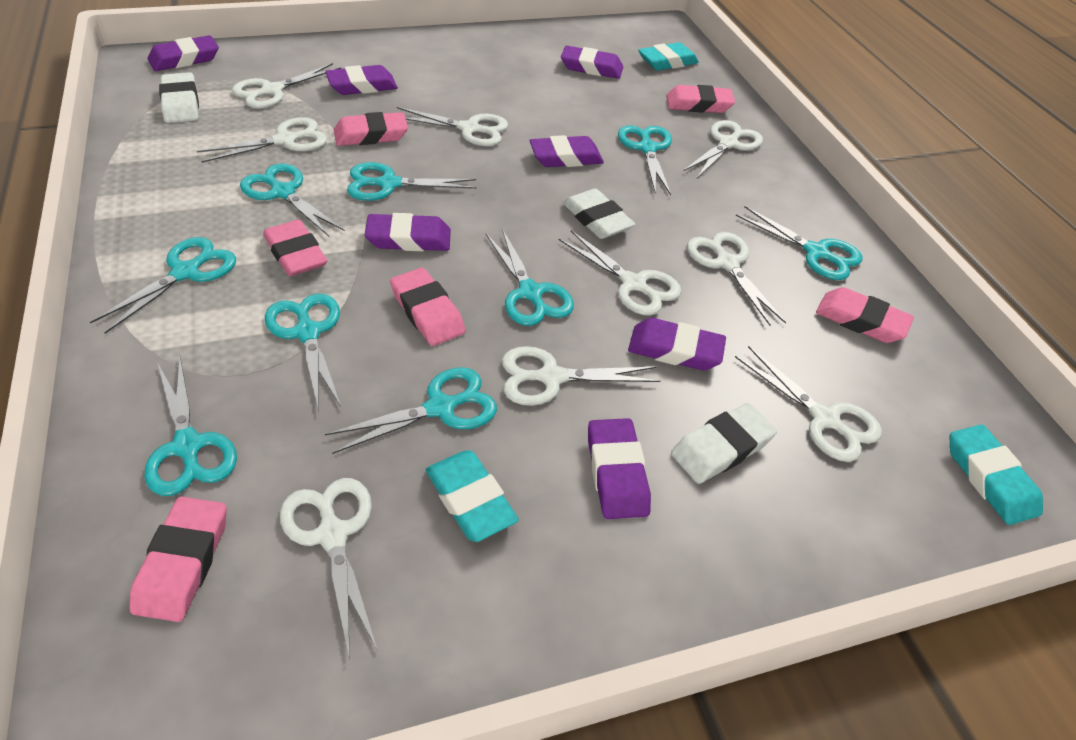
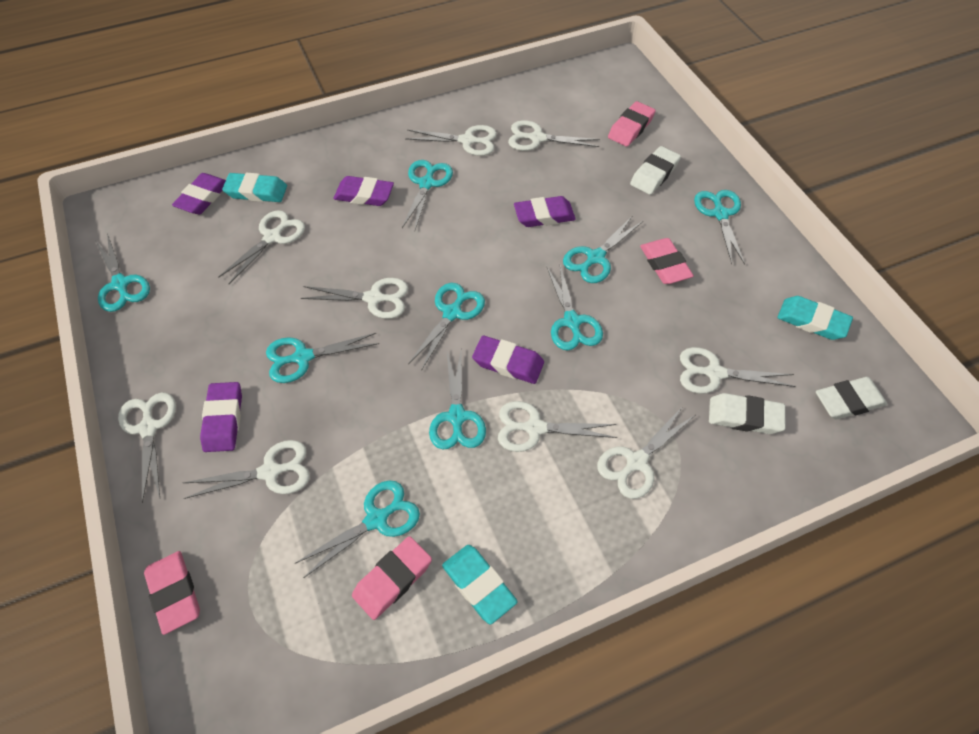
pink eraser: 6 -> 4
purple eraser: 7 -> 5

